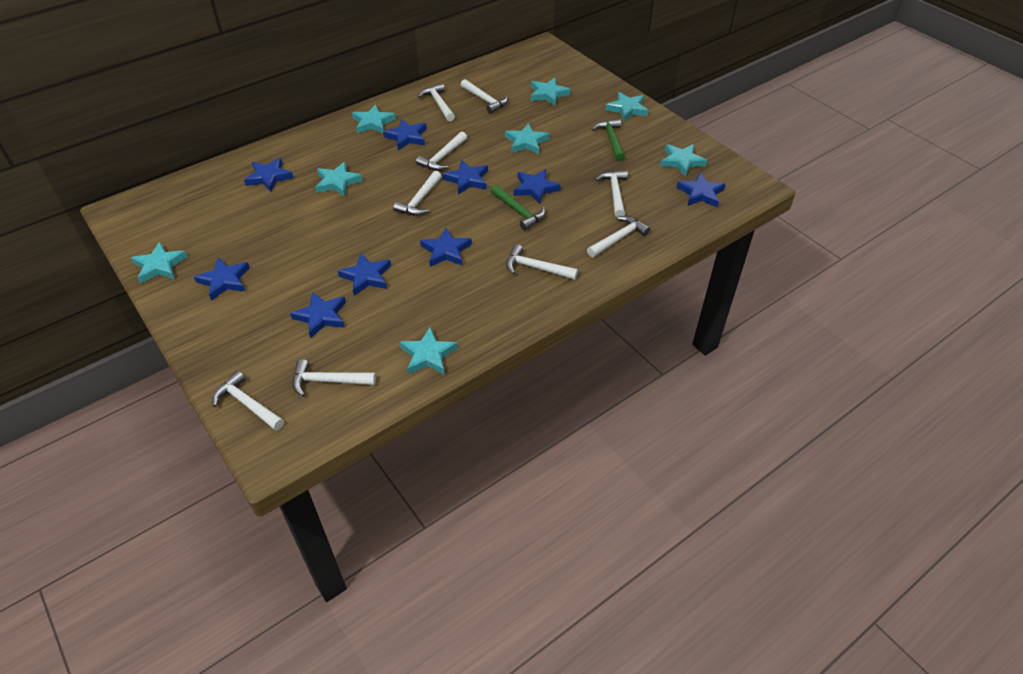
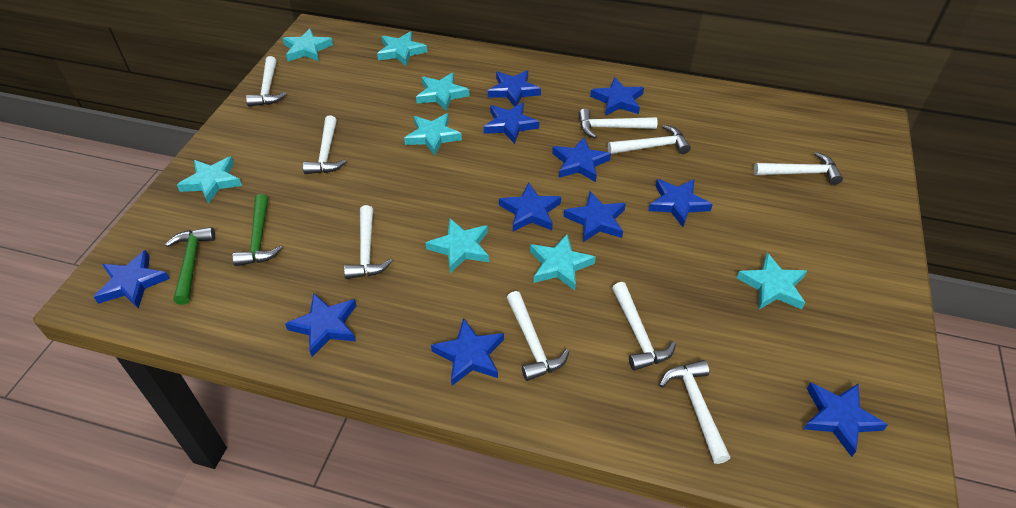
blue star: 9 -> 11

